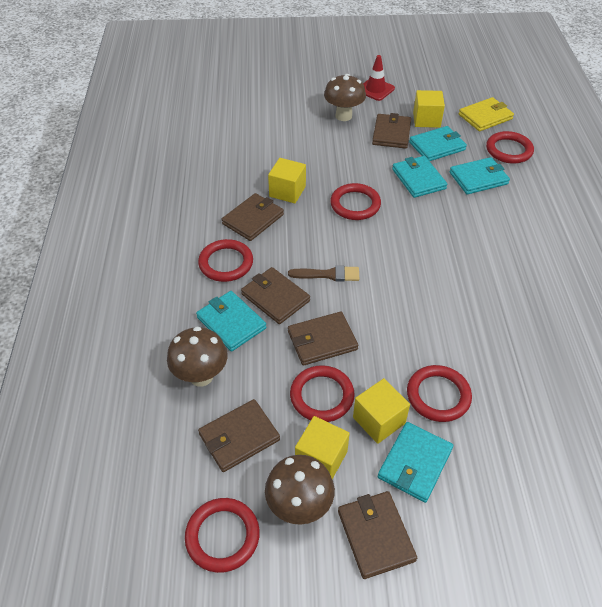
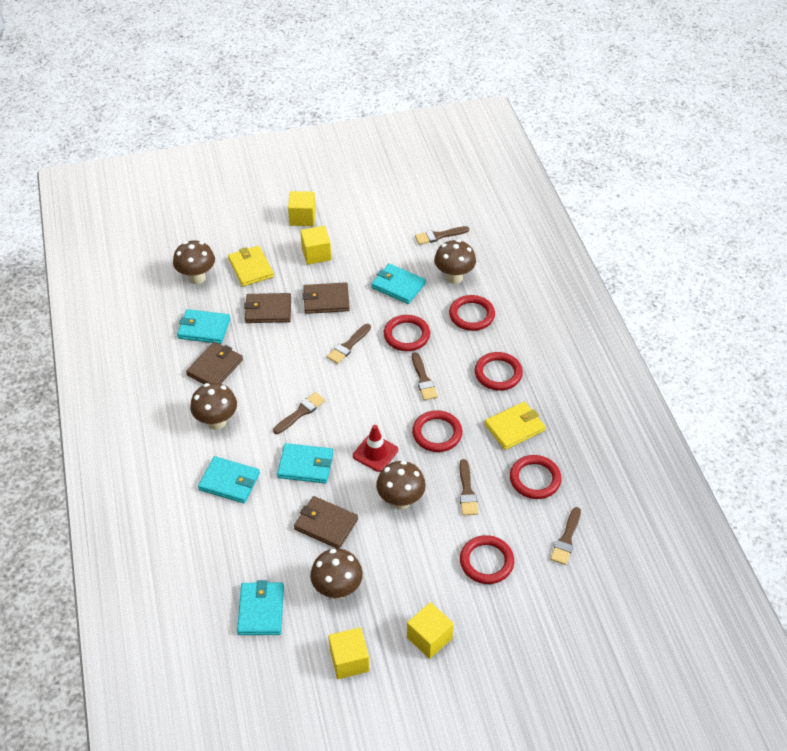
brown brush: 1 -> 6
brown mushroom: 3 -> 5
brown wallet: 6 -> 4
yellow wallet: 1 -> 2

